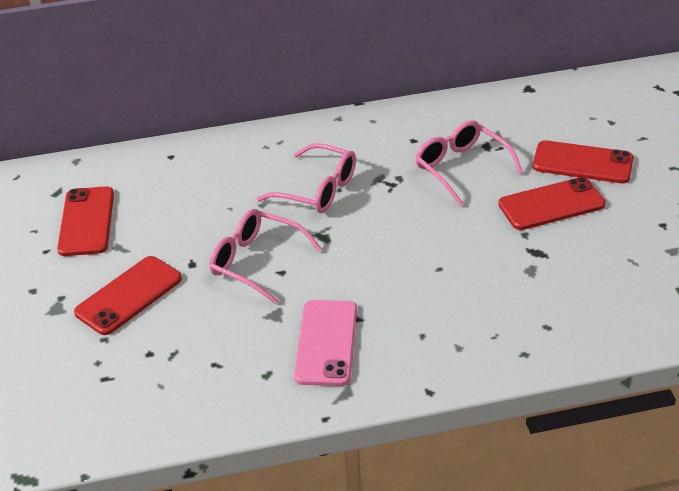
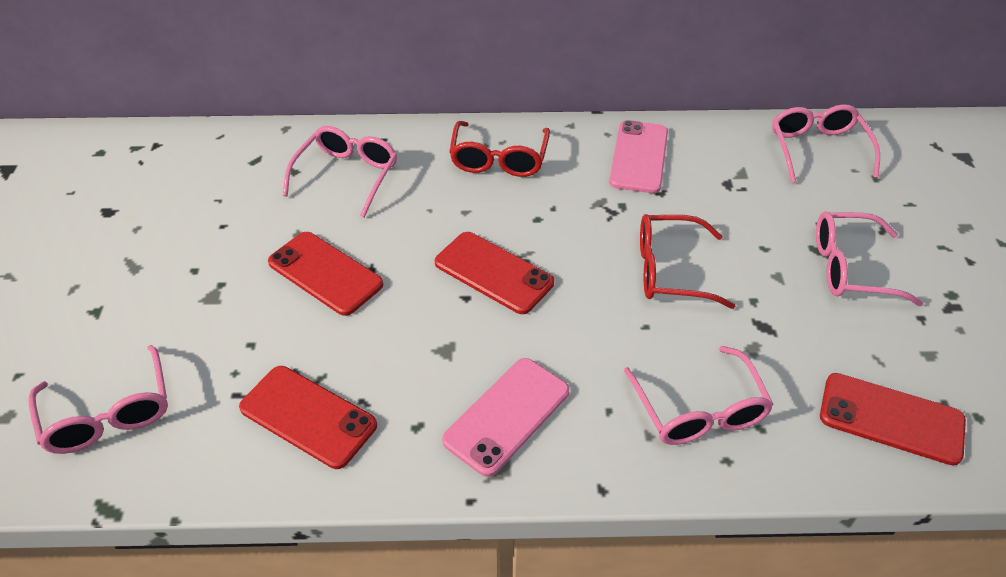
pink glasses: 3 -> 5
pink phone: 1 -> 2
red glasses: 0 -> 2

